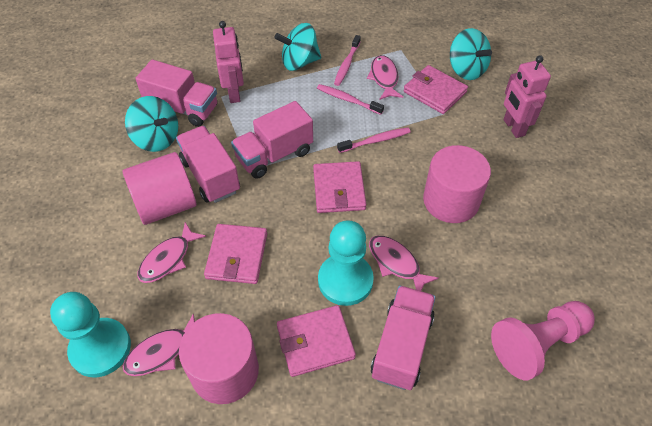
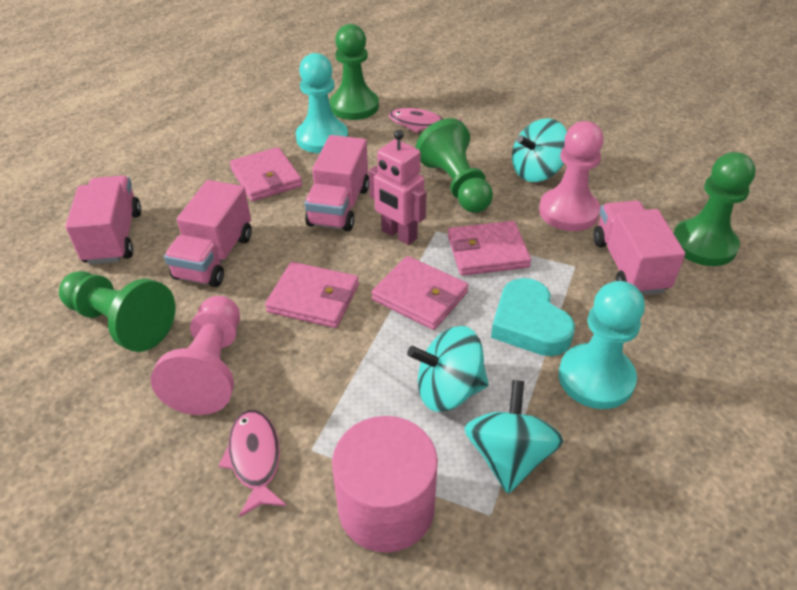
green pawn: 0 -> 4
pink cylinder: 3 -> 1
pink fish: 4 -> 2
pink pawn: 1 -> 2
pink robot: 2 -> 1
pink toothbrush: 3 -> 0
turquoise heart: 0 -> 1

